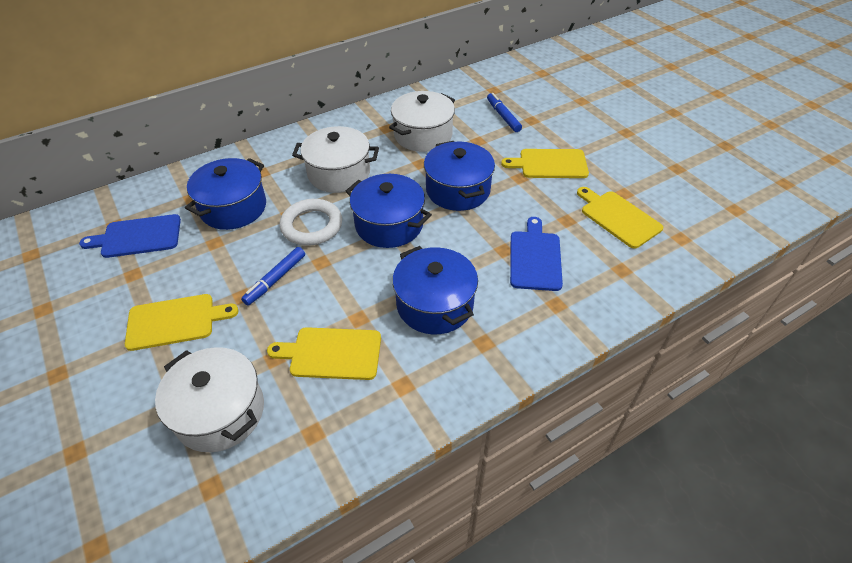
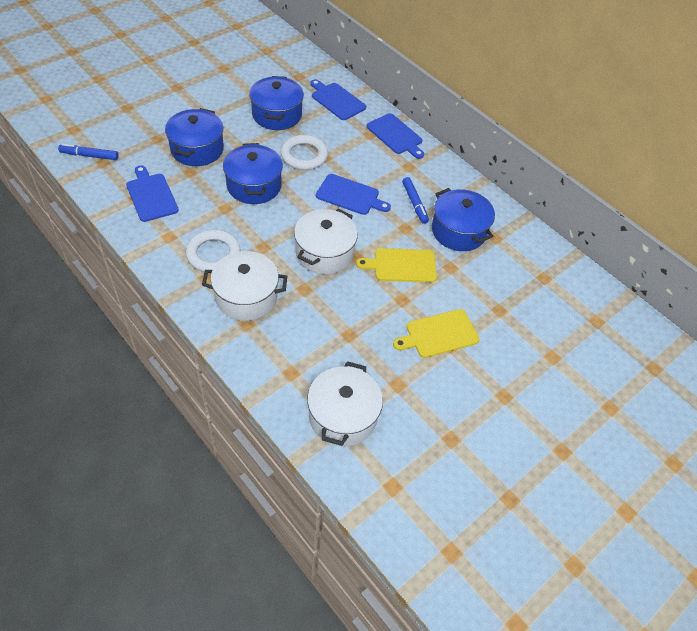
blue cutting board: 2 -> 4
white ring: 1 -> 2
yellow cutting board: 4 -> 2

